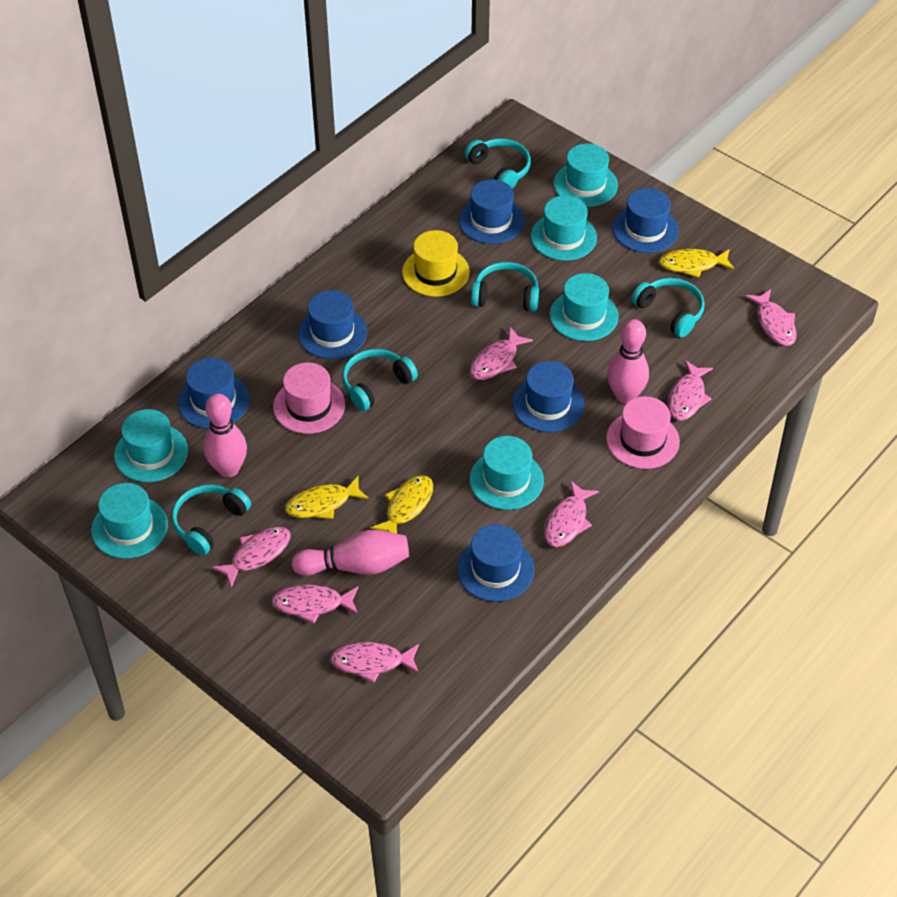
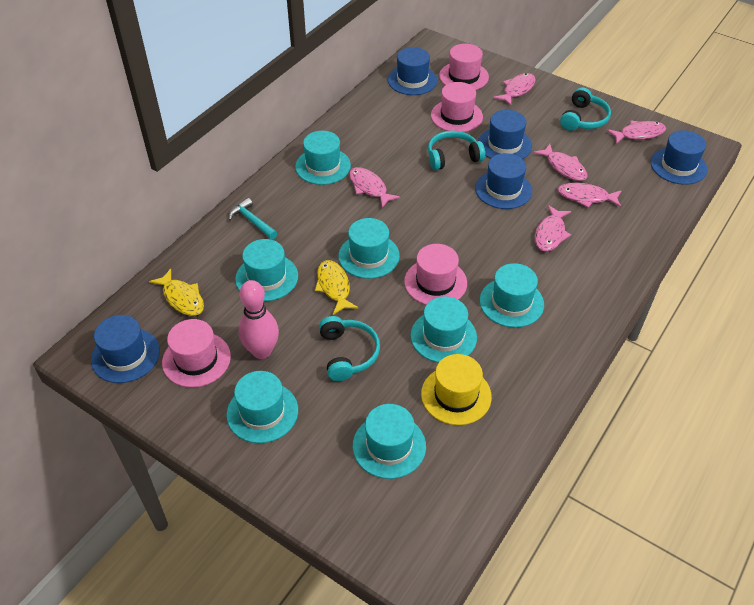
blue hat: 6 -> 5
pink bowling pin: 3 -> 1
pink fish: 7 -> 6
pink hat: 2 -> 4
turquoise hammer: 0 -> 1
turquoise hat: 6 -> 7
turquoise headphones: 5 -> 3
yellow fish: 3 -> 2

